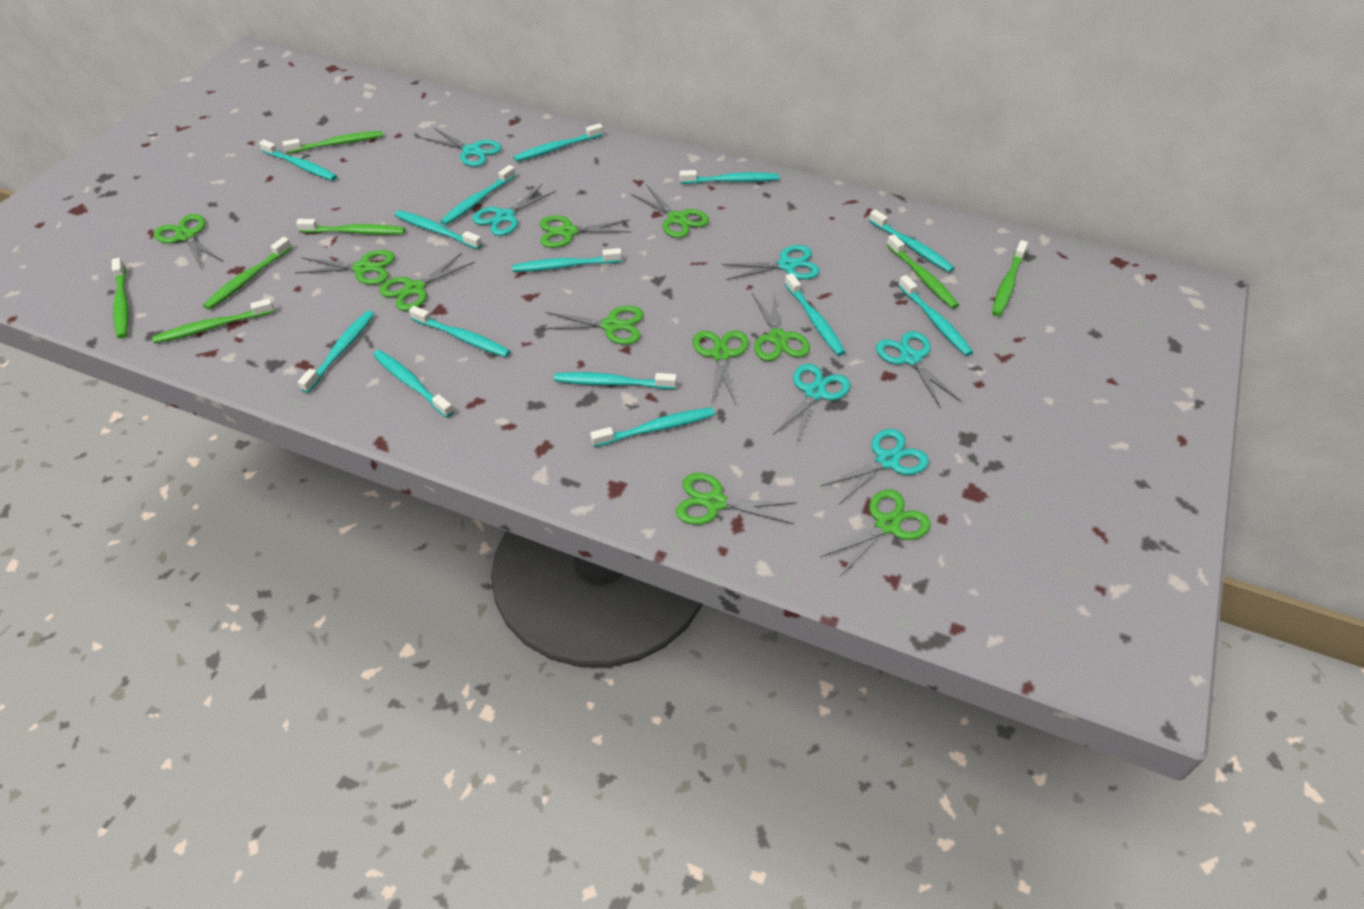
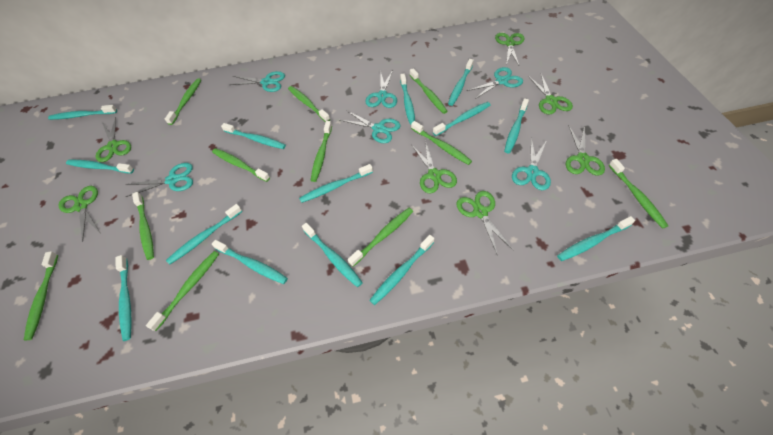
green scissors: 10 -> 7
green toothbrush: 7 -> 11

